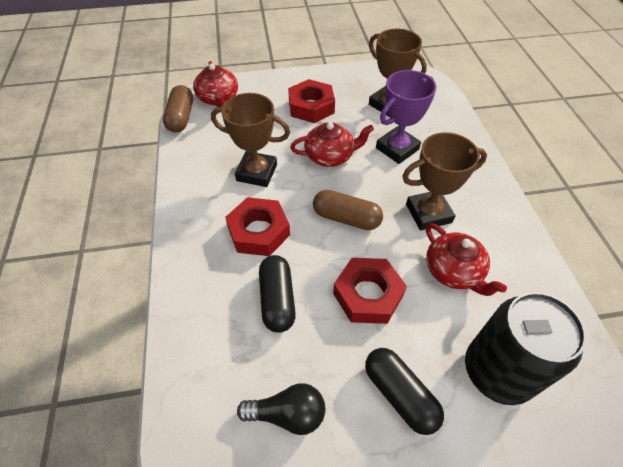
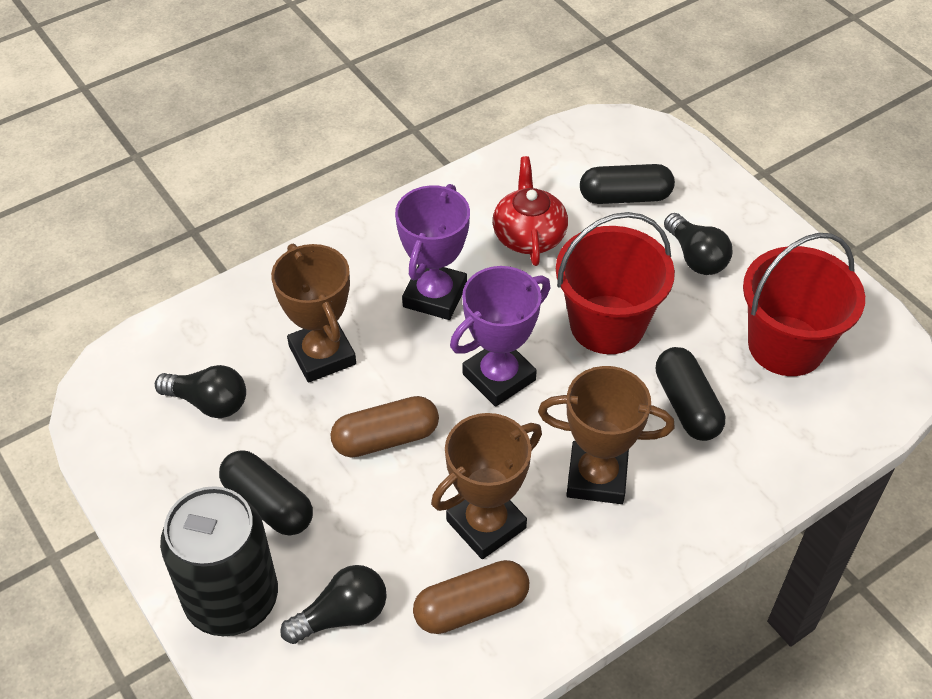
black capsule: 2 -> 3
black light bulb: 1 -> 3
purple trophy: 1 -> 2
red bucket: 0 -> 2
red nut: 3 -> 0
red teapot: 3 -> 1

